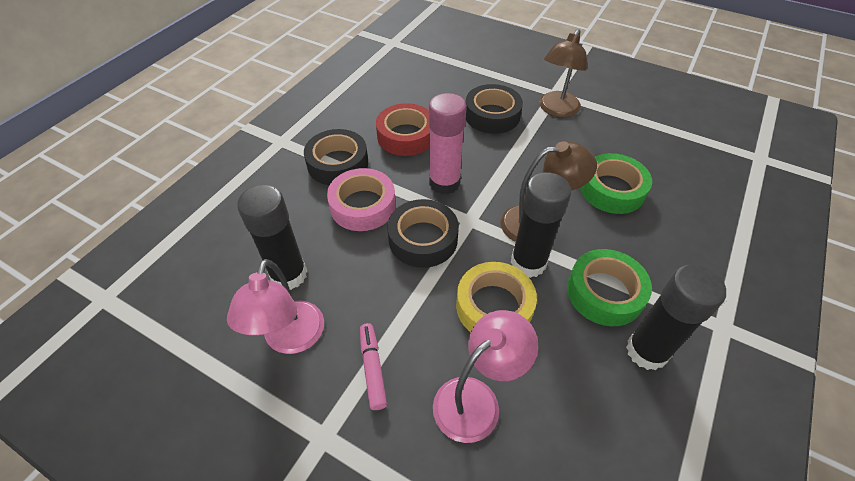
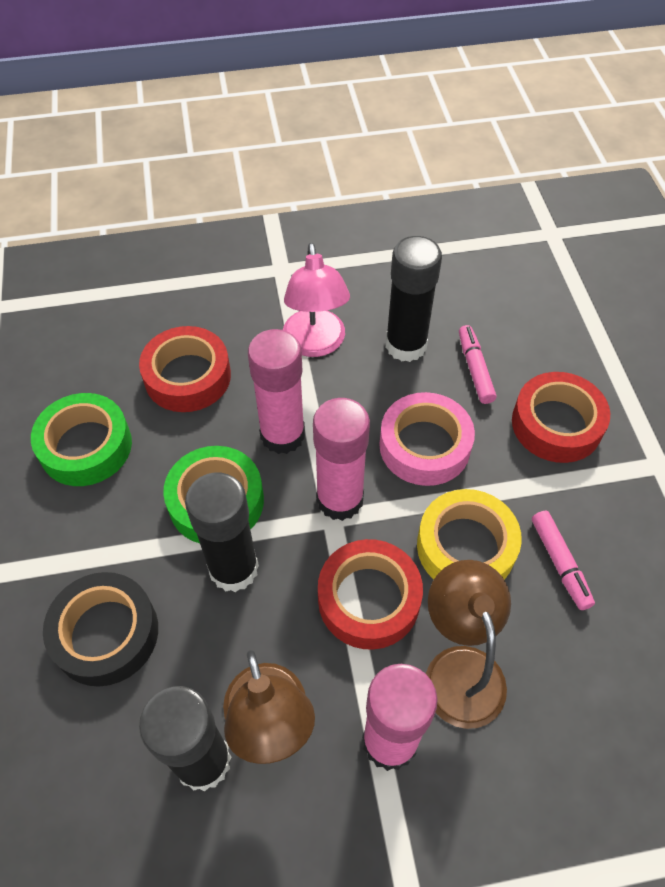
black tape: 3 -> 1
pink glue stick: 1 -> 3
pink lamp: 2 -> 1
pink marker: 1 -> 2
red tape: 1 -> 3

